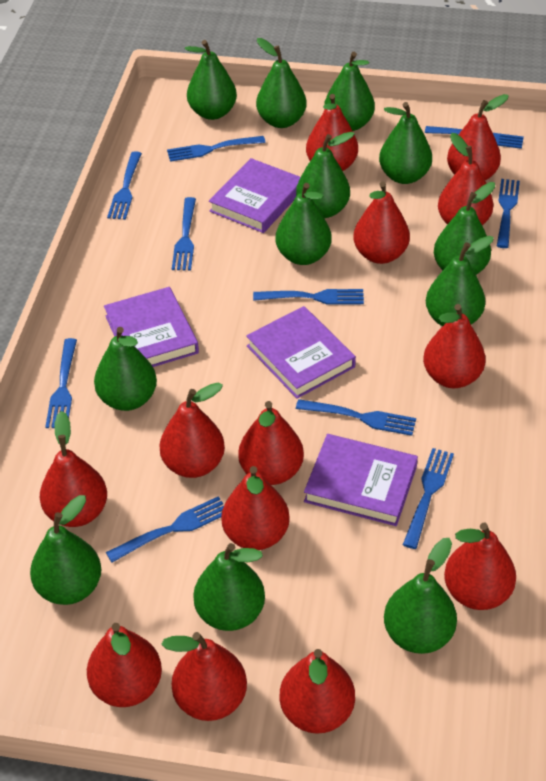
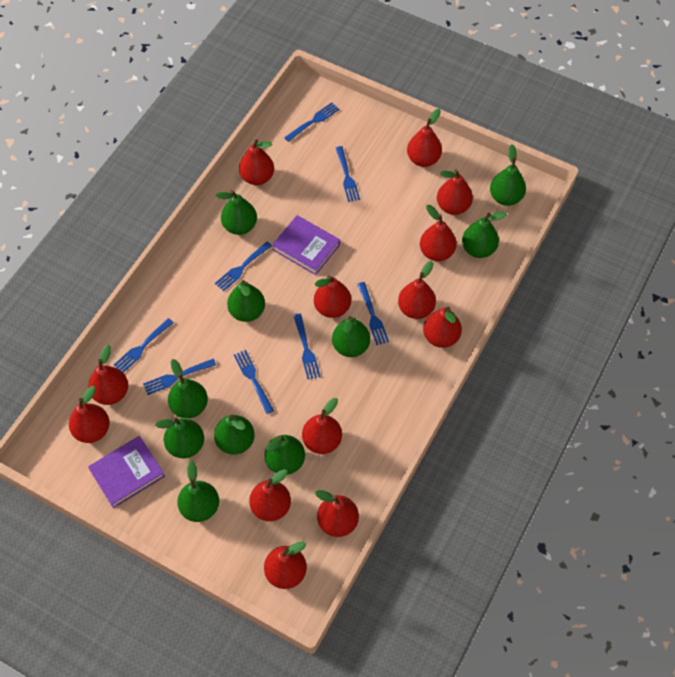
blue fork: 10 -> 8
green pear: 12 -> 10
purple book: 4 -> 2

